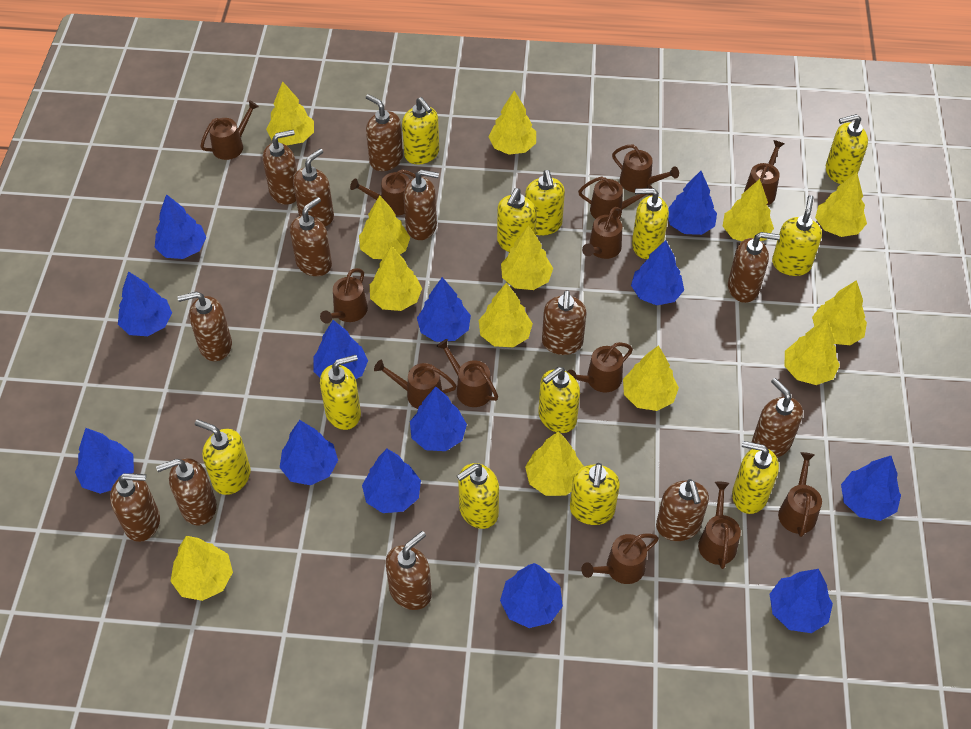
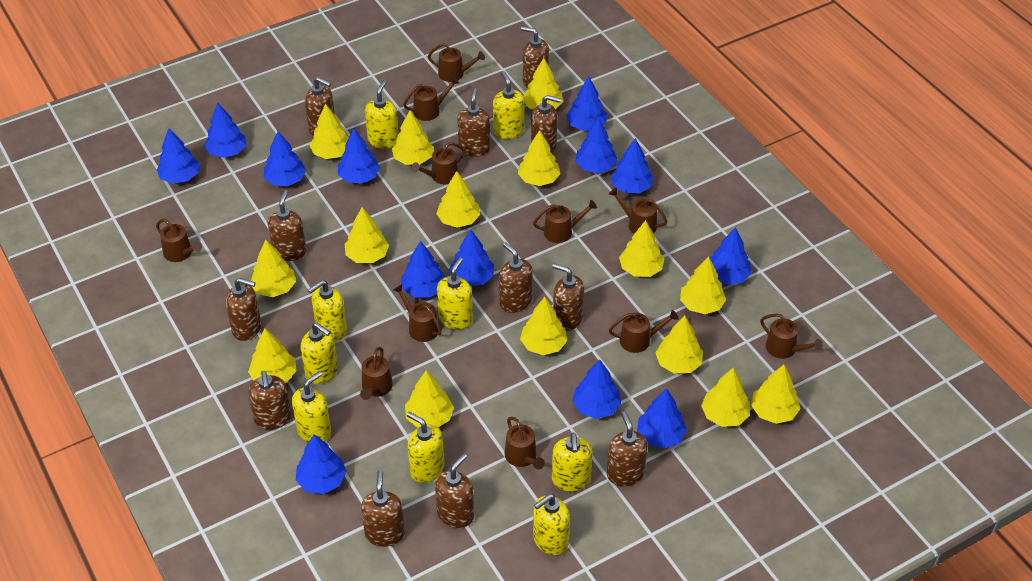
brown soap dispenser: 13 -> 12
brown watering can: 13 -> 11
yellow soap dispenser: 12 -> 9
yellow tree: 13 -> 15

